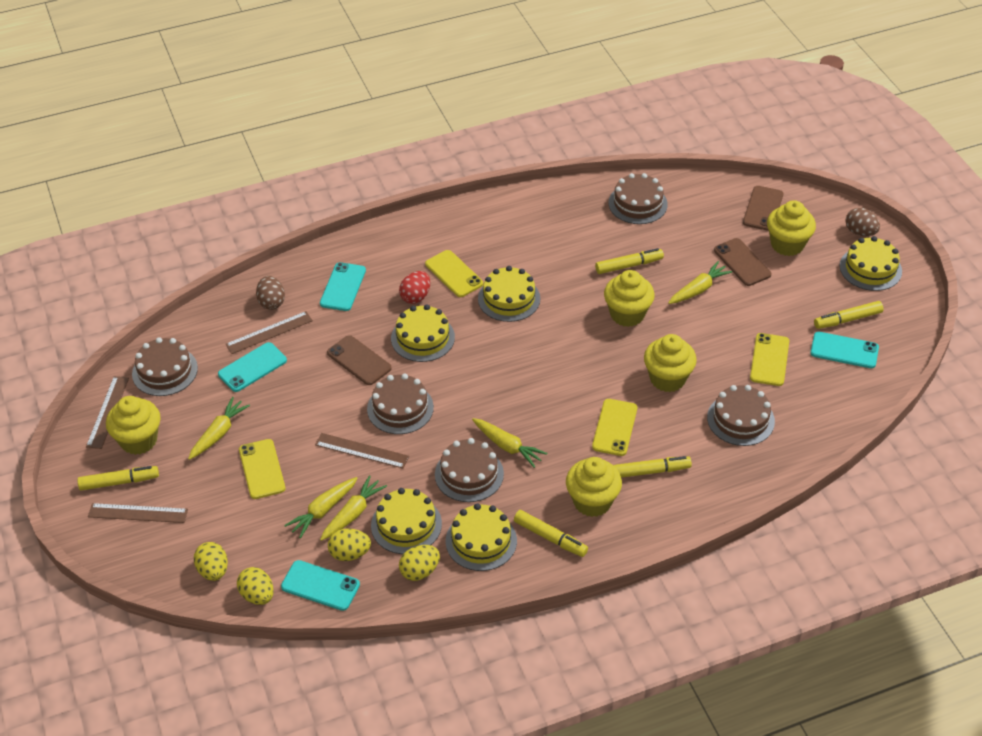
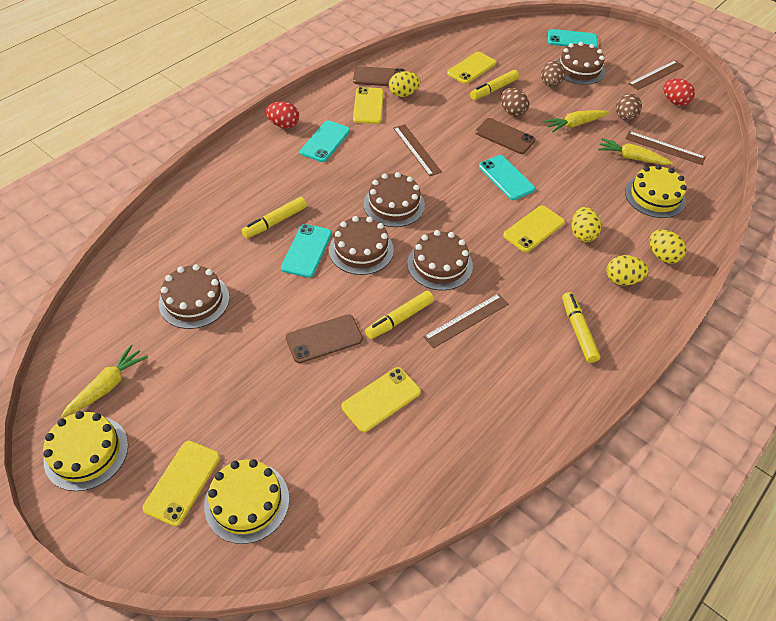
brown egg: 2 -> 3
red egg: 1 -> 2
yellow cake: 5 -> 3
yellow carrot: 5 -> 3
yellow cupcake: 5 -> 0
yellow marker: 5 -> 4
yellow phone: 4 -> 5

